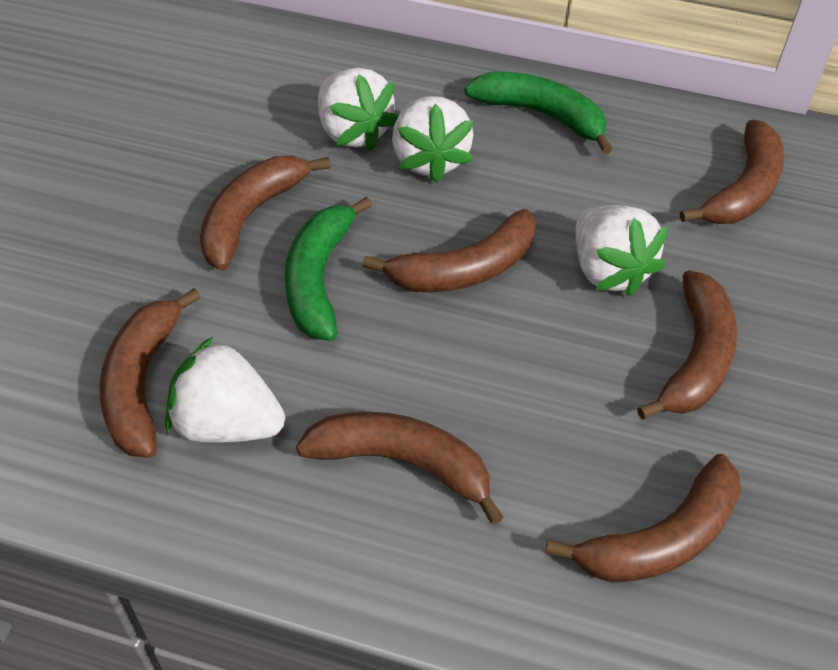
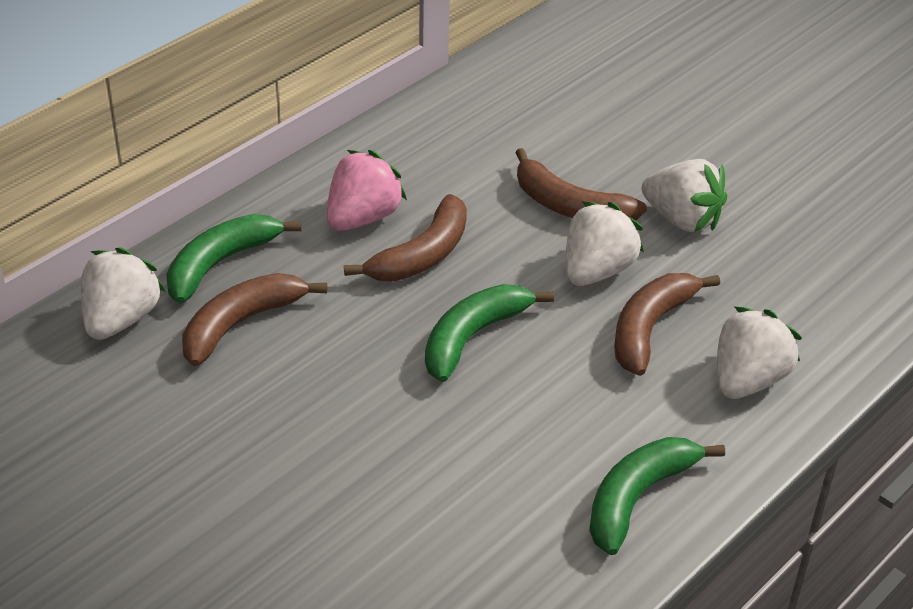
brown banana: 7 -> 4
green banana: 2 -> 3
pink strawberry: 0 -> 1

